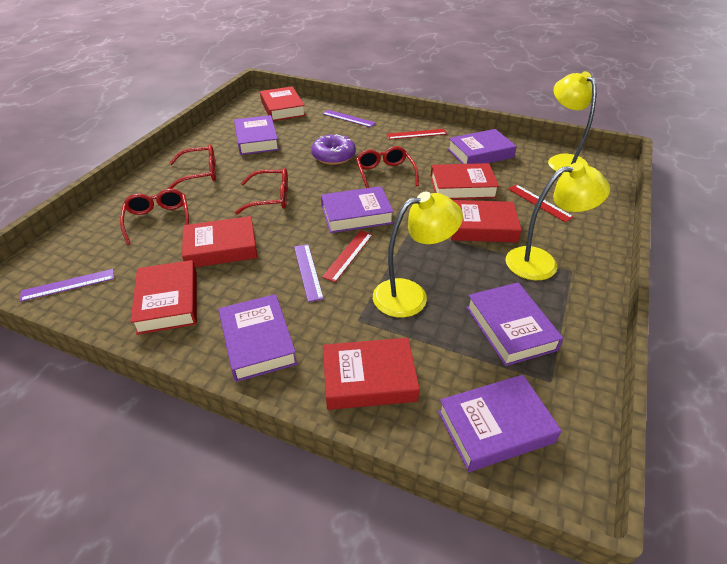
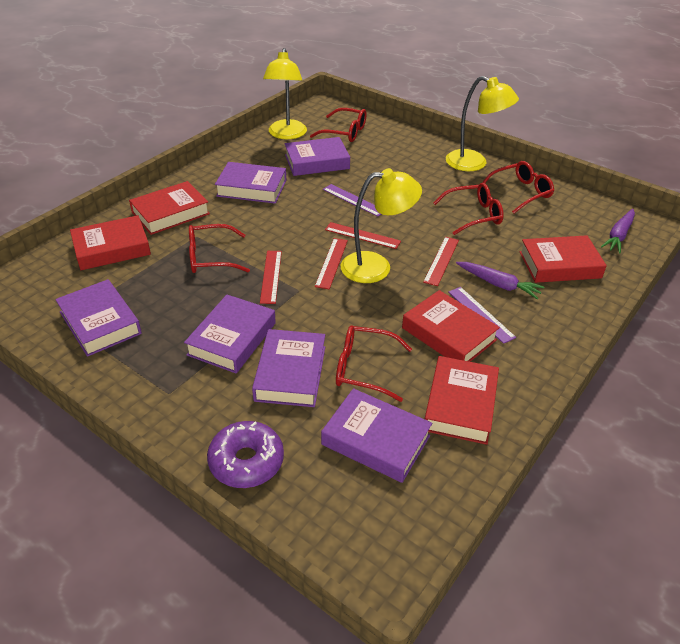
purple carrot: 0 -> 2
purple ruler: 3 -> 2
red book: 6 -> 5
red glasses: 4 -> 5
red ruler: 3 -> 4

